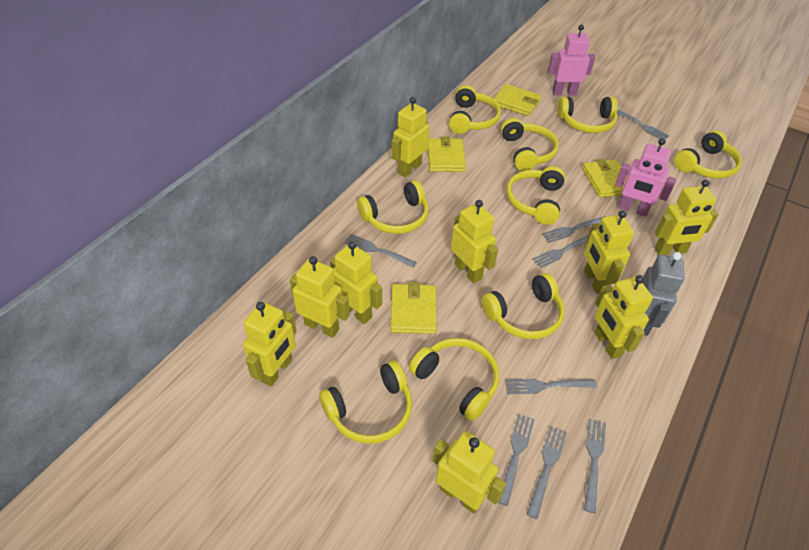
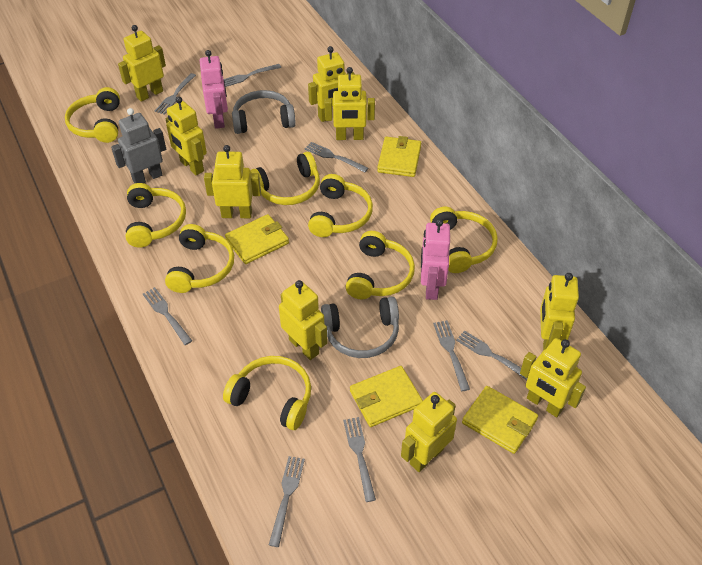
grey headphones: 0 -> 2
yellow headphones: 9 -> 8

